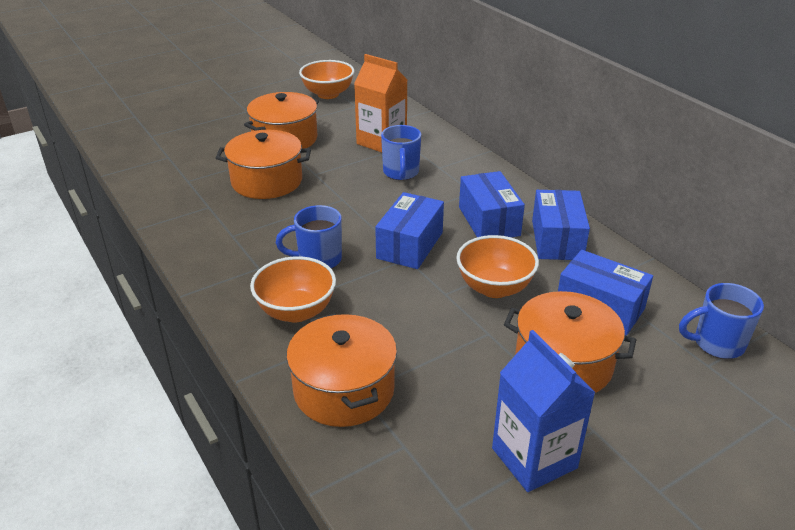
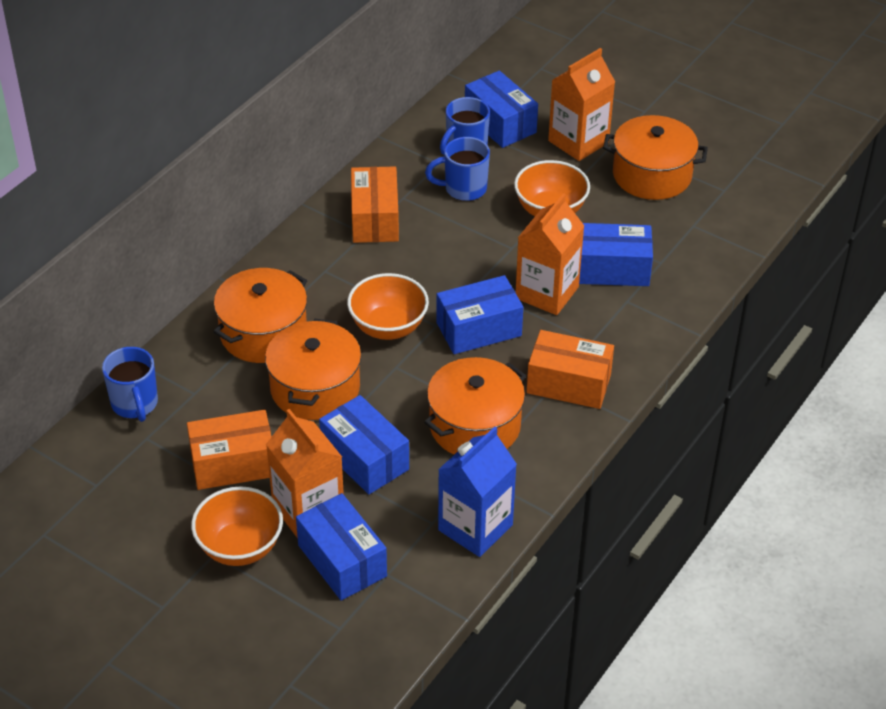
blue box: 4 -> 5
orange box: 0 -> 3
orange carton: 1 -> 3

